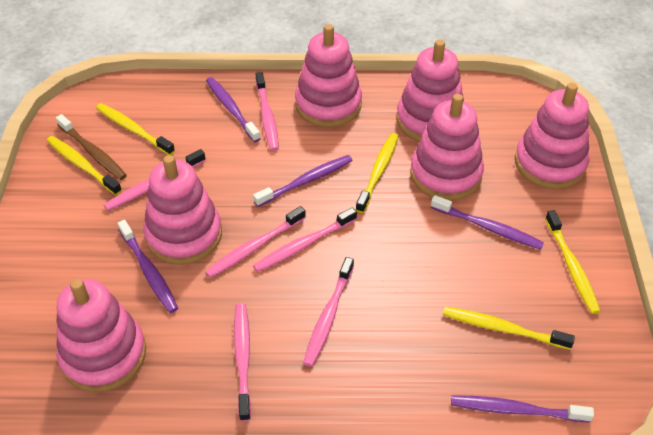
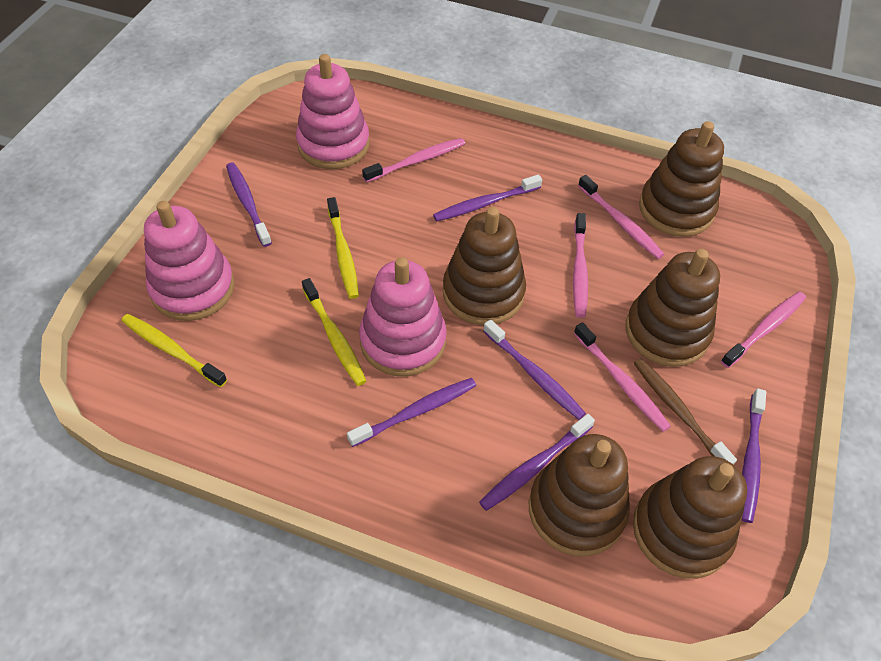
brown stacking toy: 0 -> 5
pink stacking toy: 6 -> 3
pink toothbrush: 6 -> 5
purple toothbrush: 5 -> 6
yellow toothbrush: 5 -> 3

